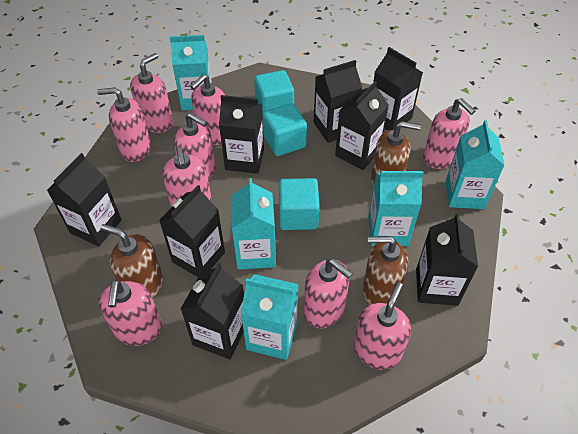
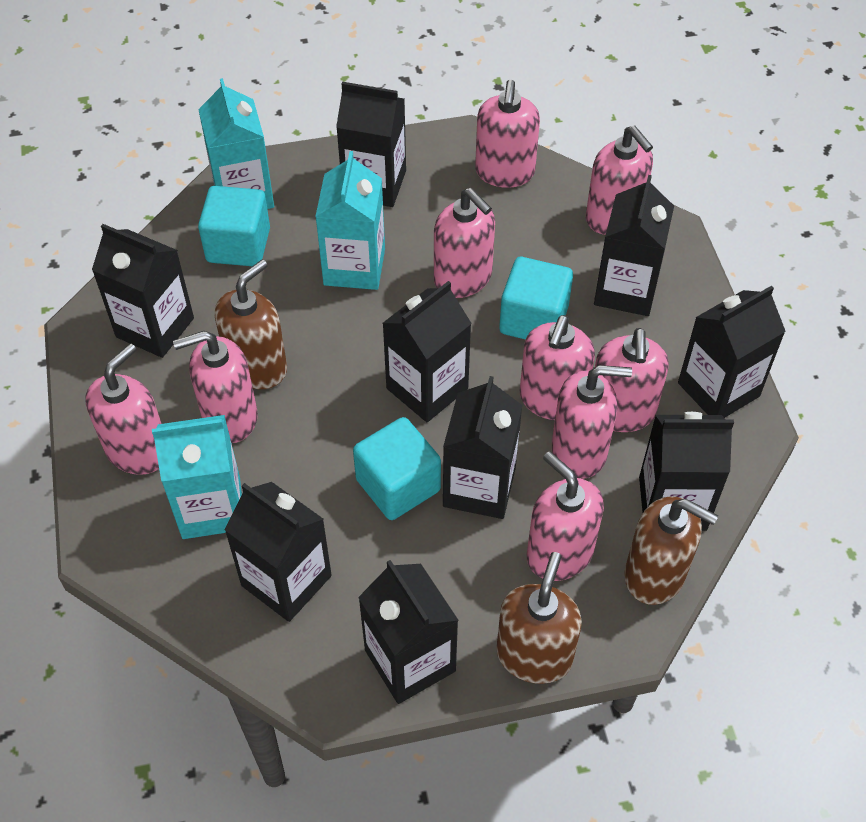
black carton: 8 -> 9
turquoise carton: 5 -> 3

